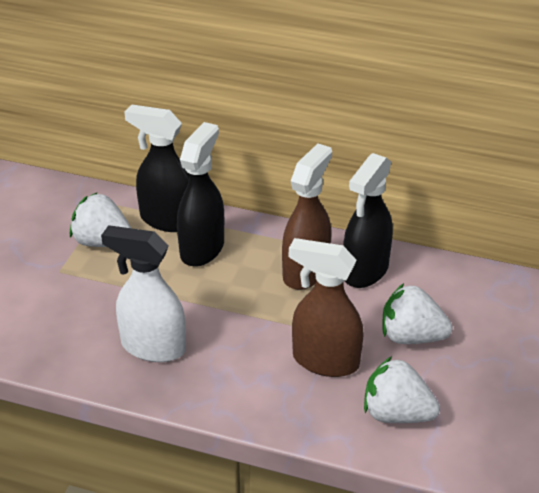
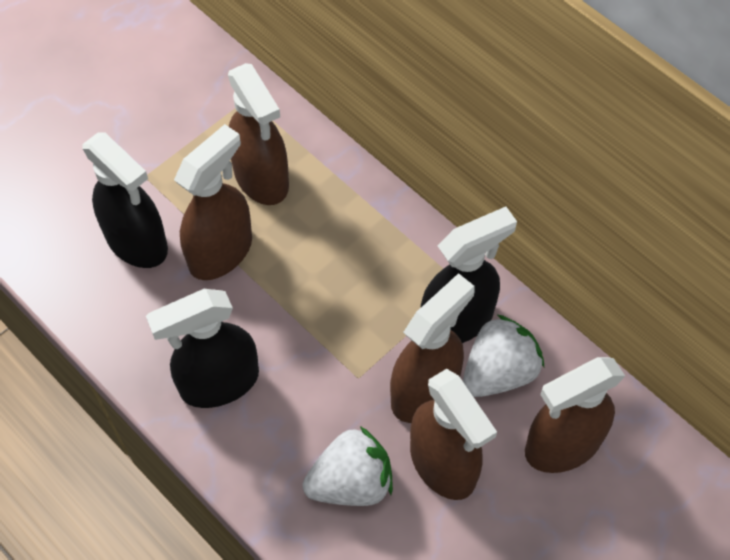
brown spray bottle: 2 -> 5
white spray bottle: 1 -> 0
white strawberry: 3 -> 2

